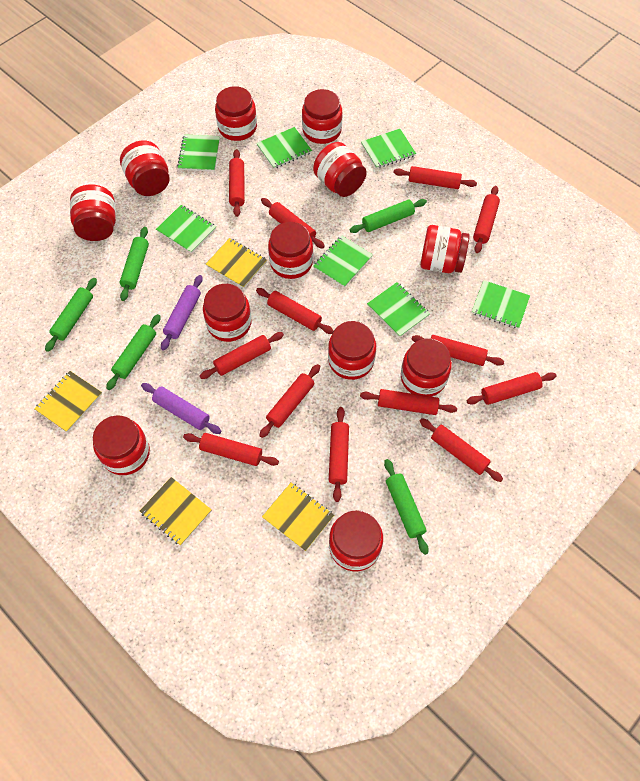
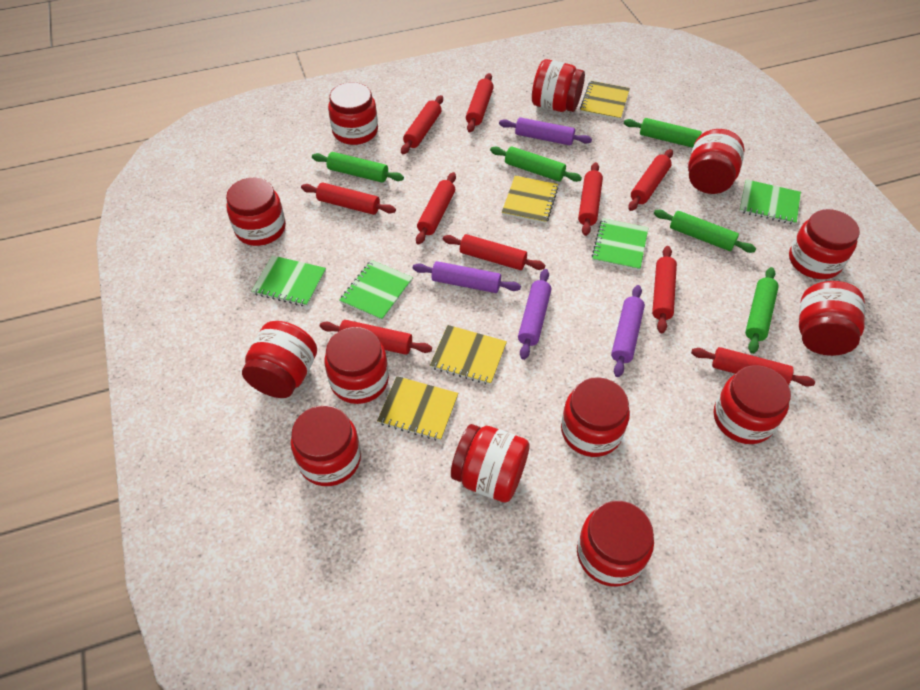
green notebook: 7 -> 4
purple rolling pin: 2 -> 4
red jar: 12 -> 13
red rolling pin: 13 -> 10

